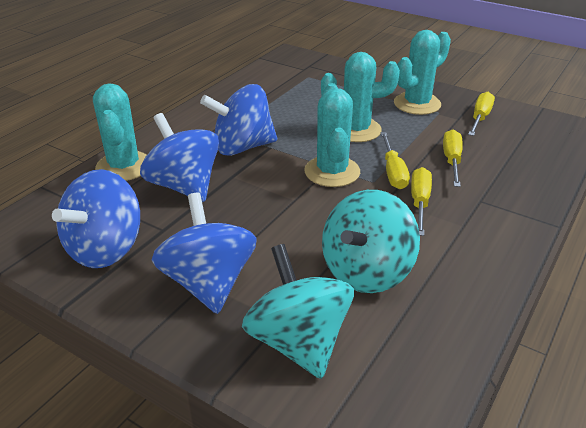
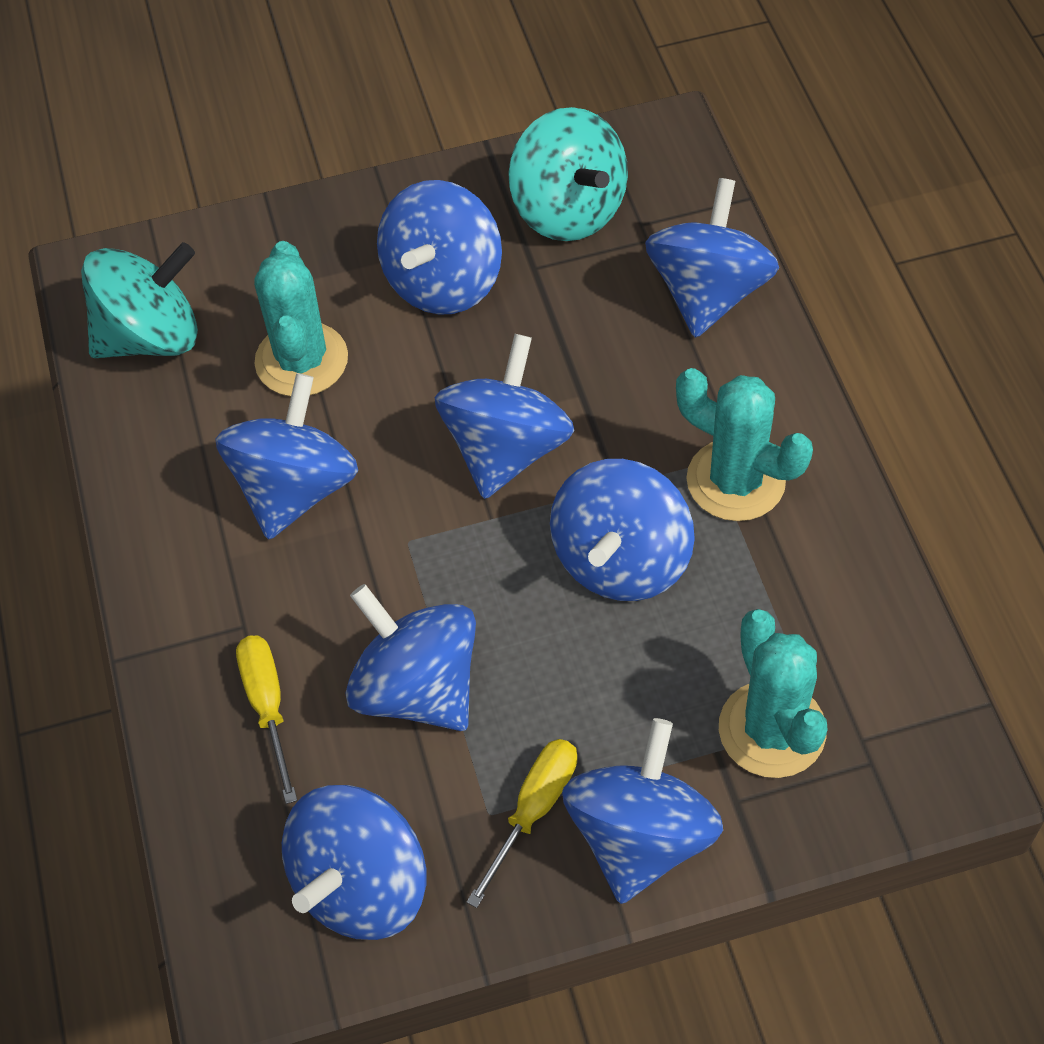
blue spinning top: 4 -> 8
turquoise cactus: 4 -> 3
yellow screwdriver: 4 -> 2

